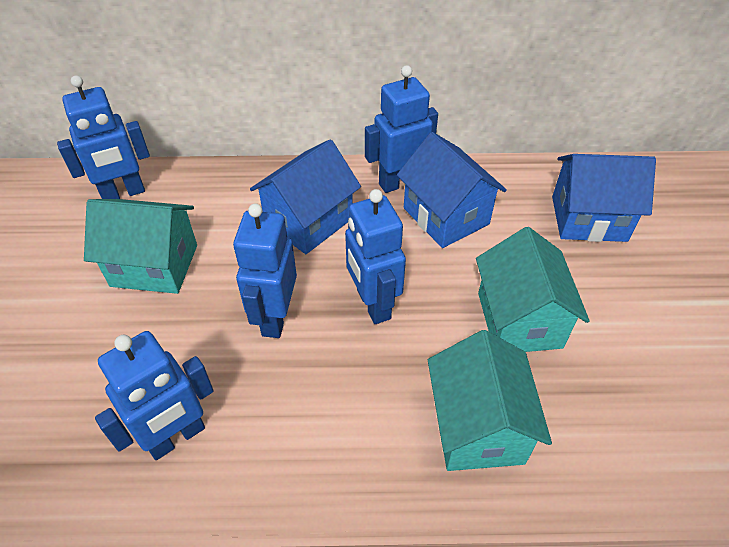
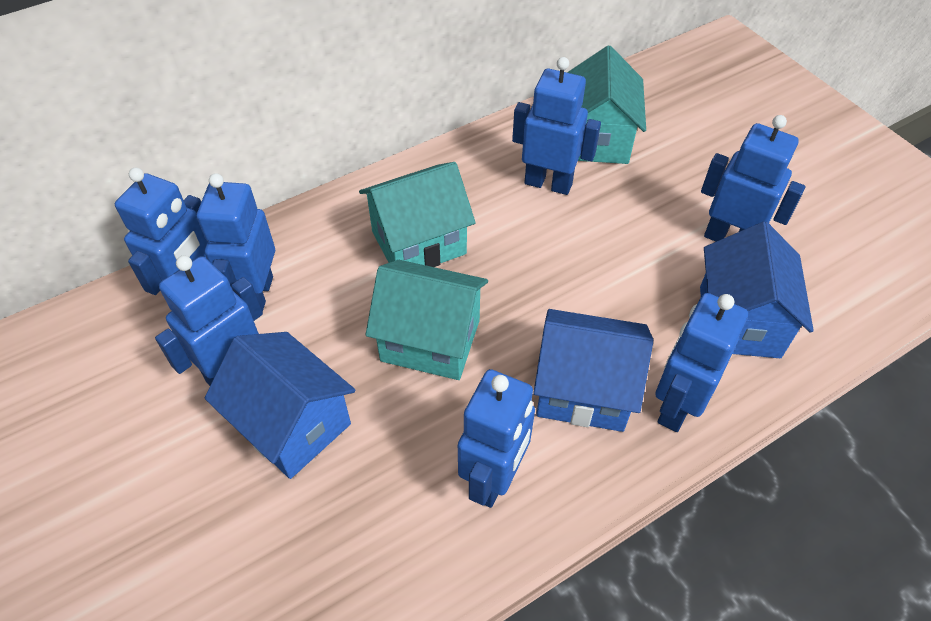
blue robot: 5 -> 7

